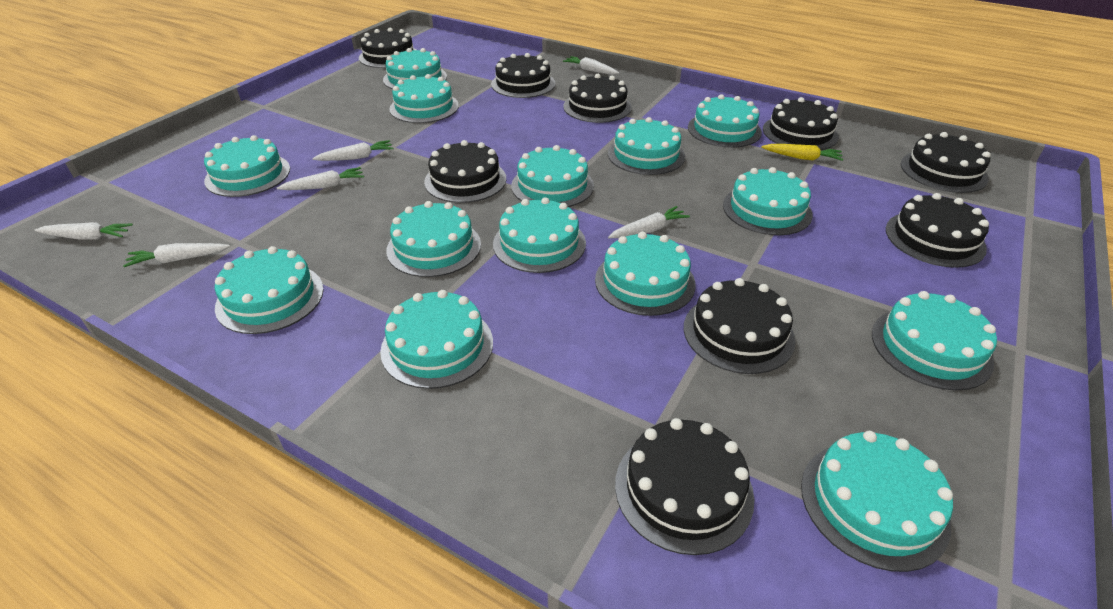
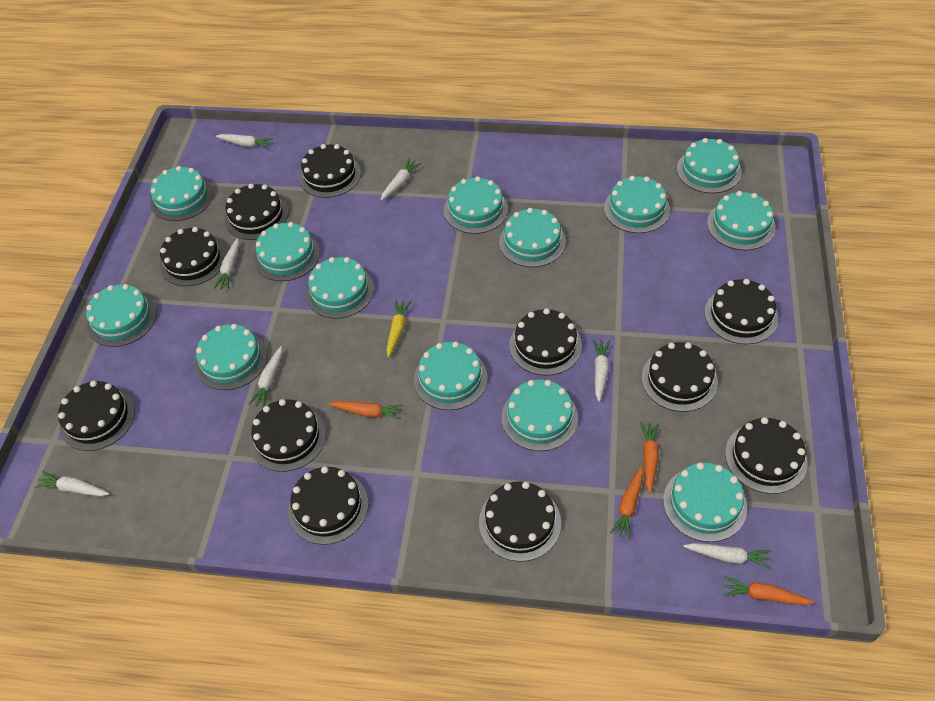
black cake: 9 -> 11
orange carrot: 0 -> 4
turquoise cake: 14 -> 13
white carrot: 6 -> 7

